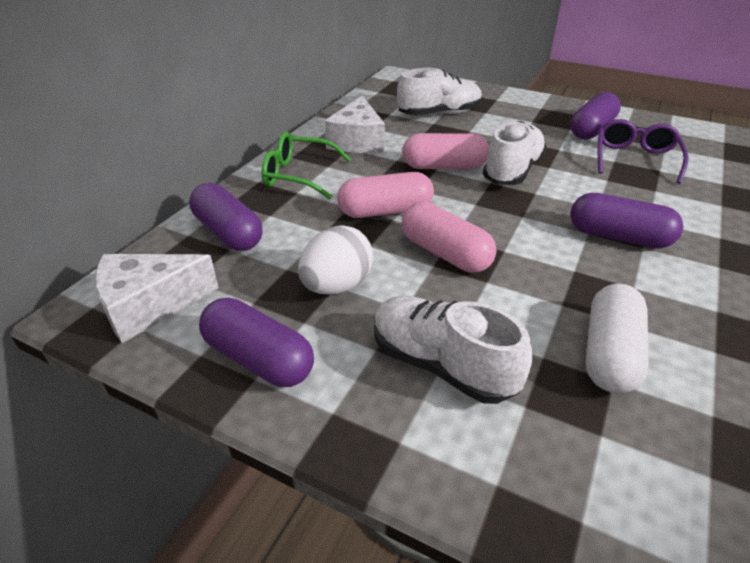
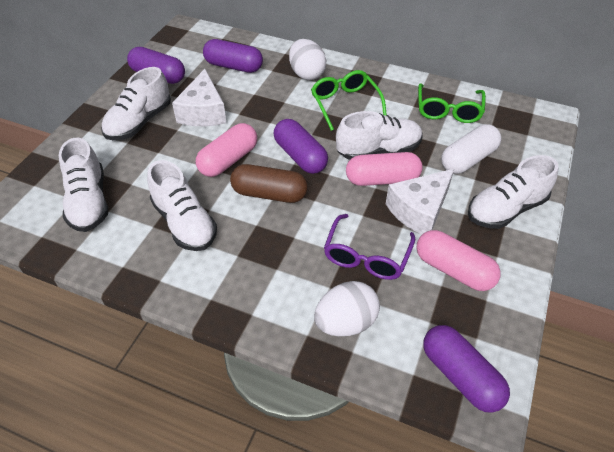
brown capsule: 0 -> 1
green glasses: 1 -> 2
white egg: 1 -> 2
white shoe: 3 -> 5

